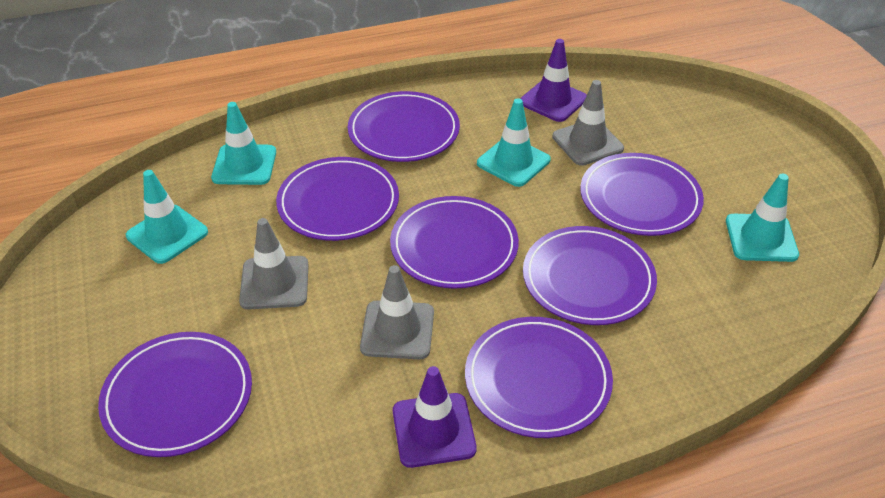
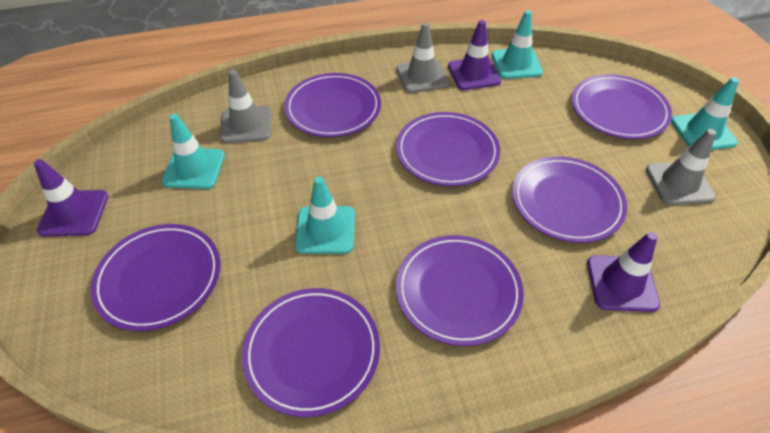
purple traffic cone: 2 -> 3

